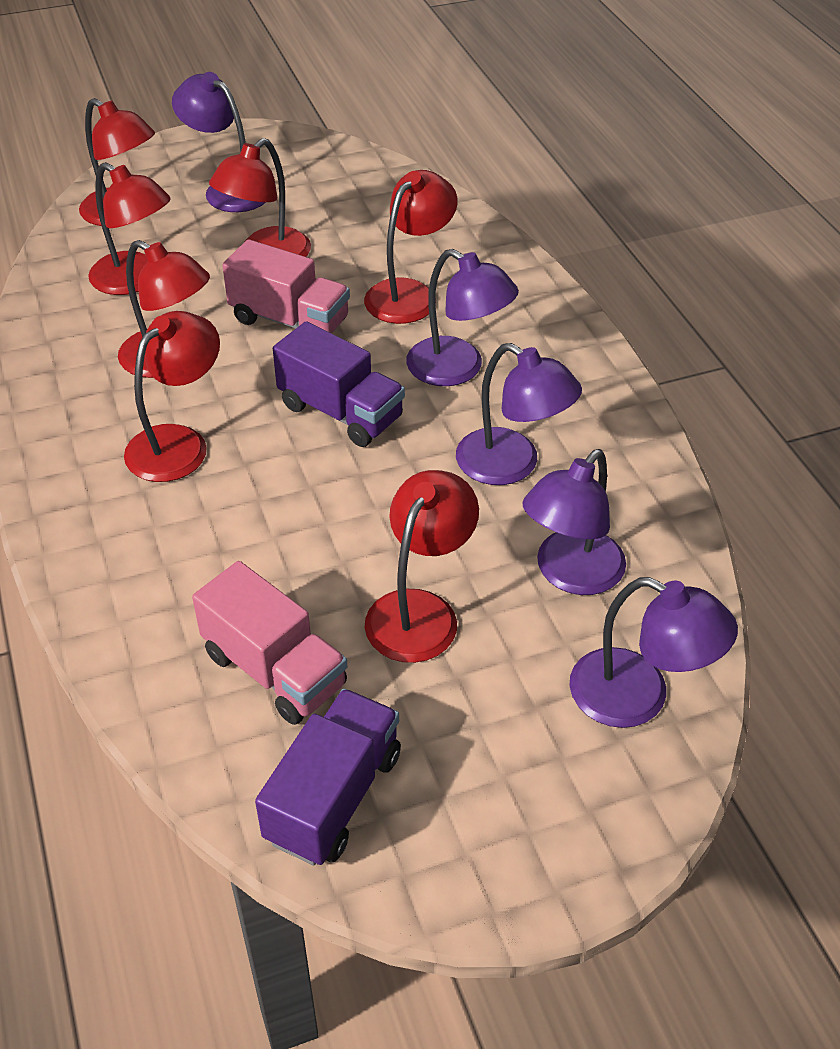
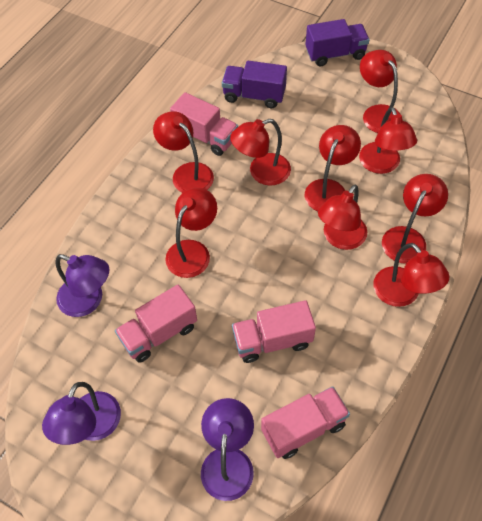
pink truck: 2 -> 4
purple lamp: 5 -> 3
red lamp: 7 -> 9

